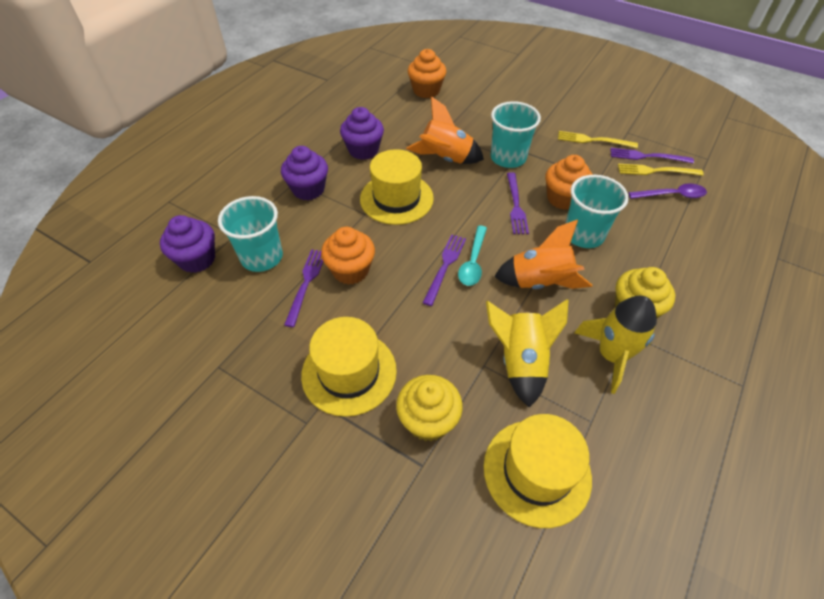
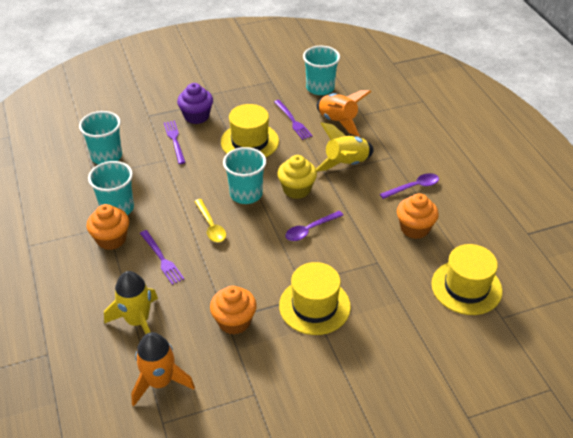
purple cupcake: 3 -> 1
purple fork: 4 -> 3
purple spoon: 1 -> 2
turquoise cup: 3 -> 4
turquoise spoon: 1 -> 0
yellow cupcake: 2 -> 1
yellow fork: 2 -> 0
yellow spoon: 0 -> 1

